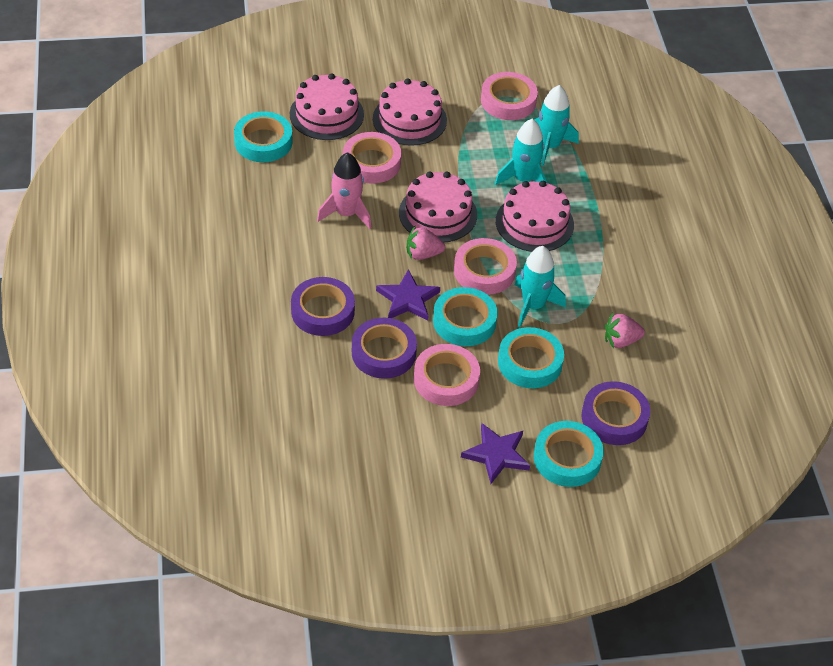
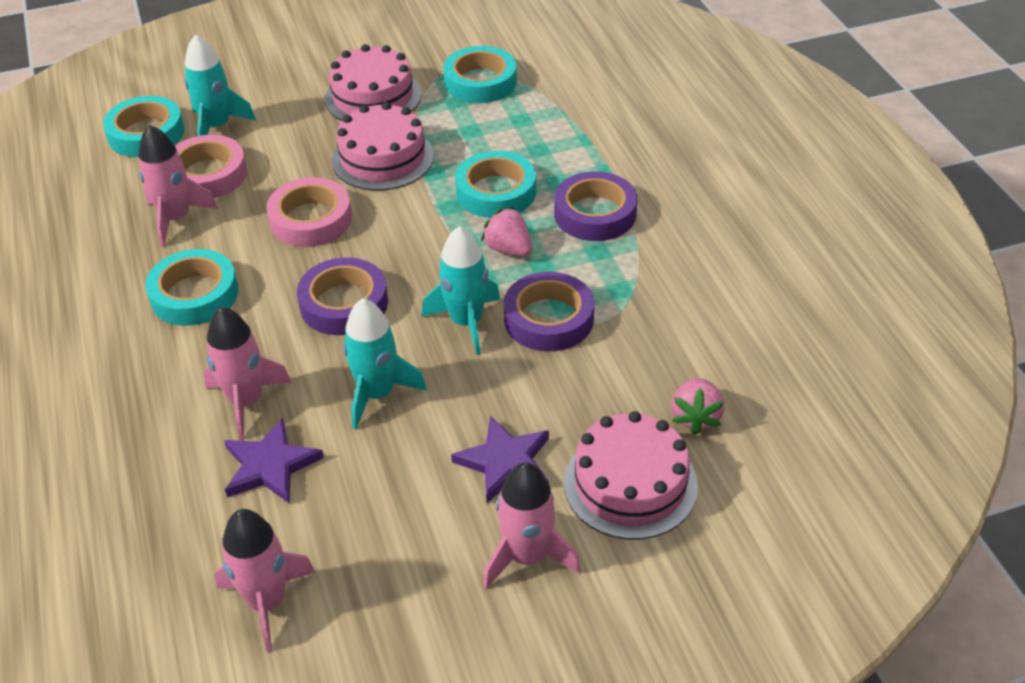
pink cake: 4 -> 3
pink rocket: 1 -> 4
pink tape: 4 -> 2

